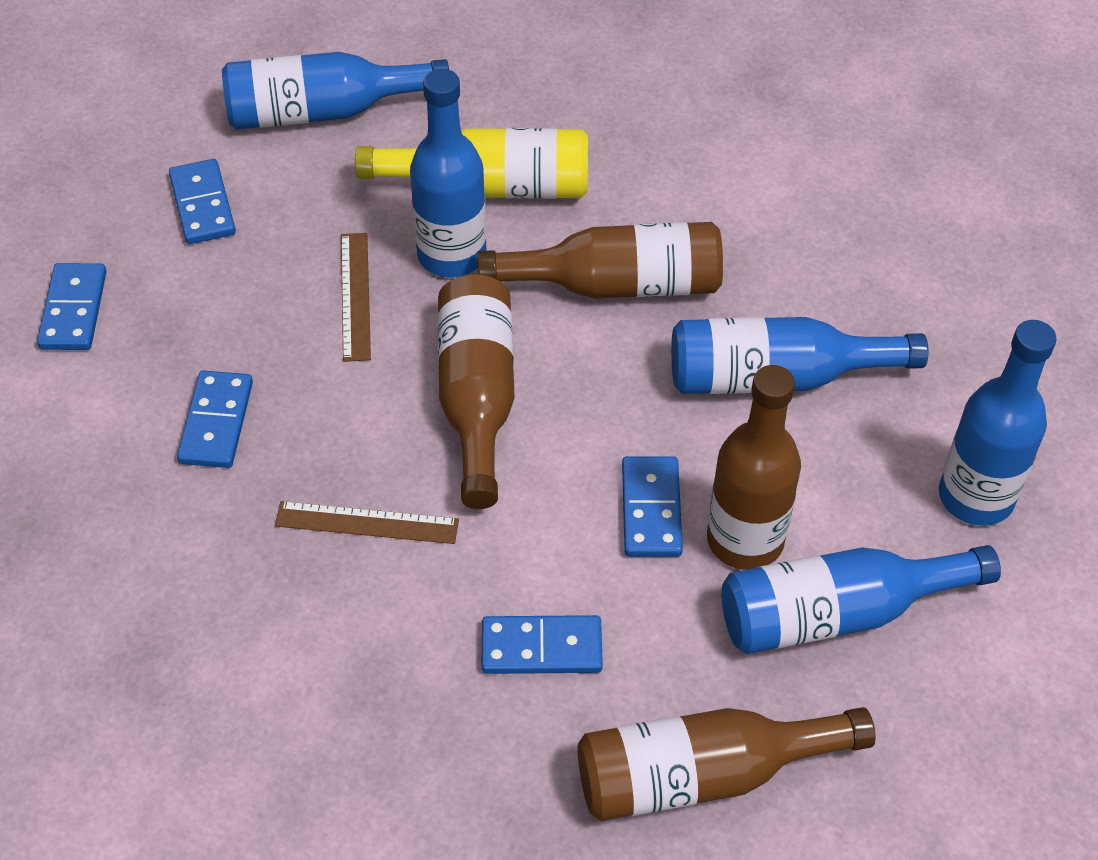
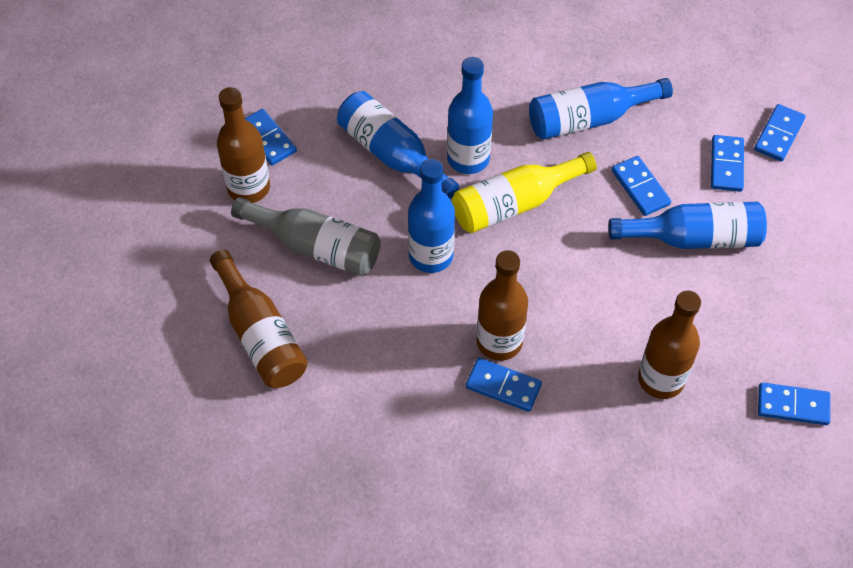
blue domino: 5 -> 6
brown ruler: 2 -> 0
grey bottle: 0 -> 1

